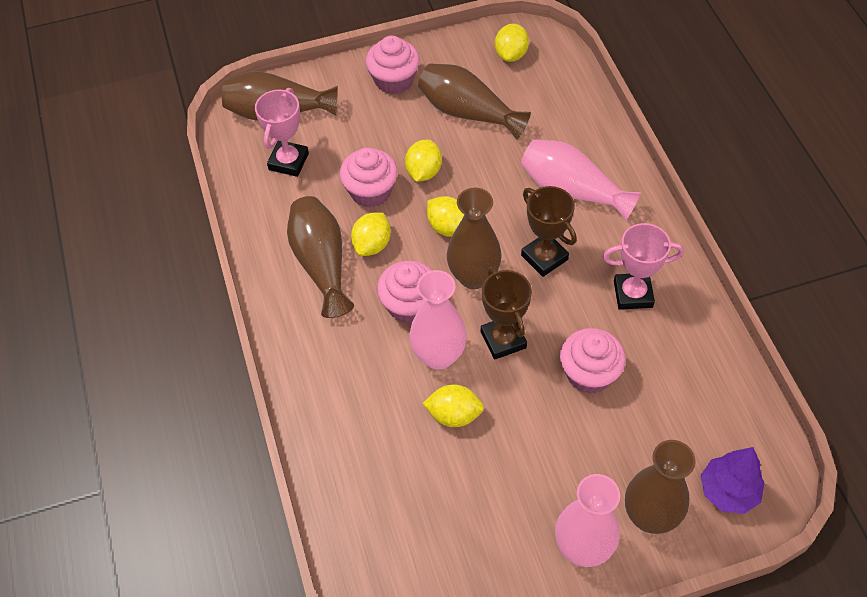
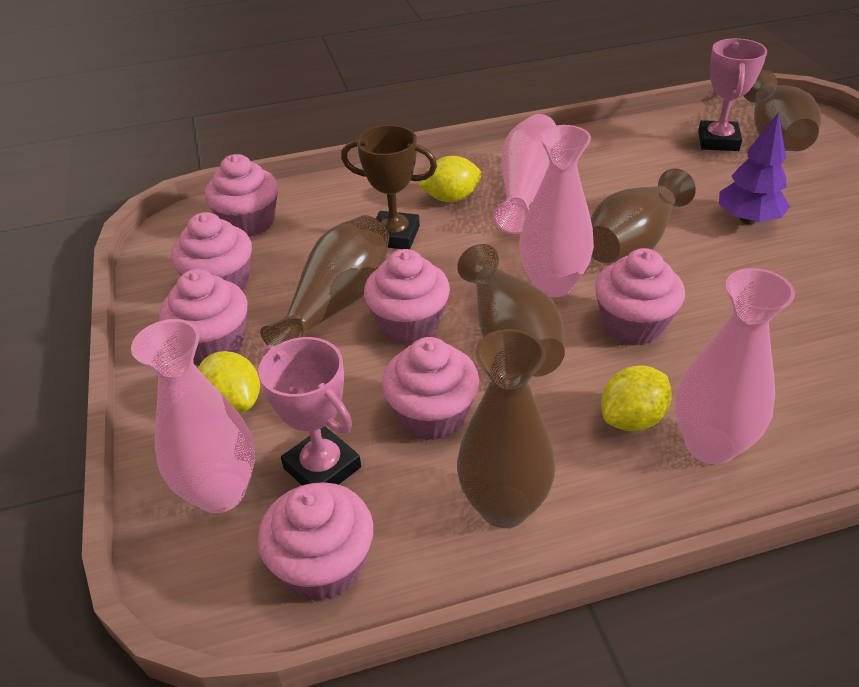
brown trophy: 2 -> 1
pink cupcake: 4 -> 7
pink vase: 3 -> 4
yellow lemon: 5 -> 3

